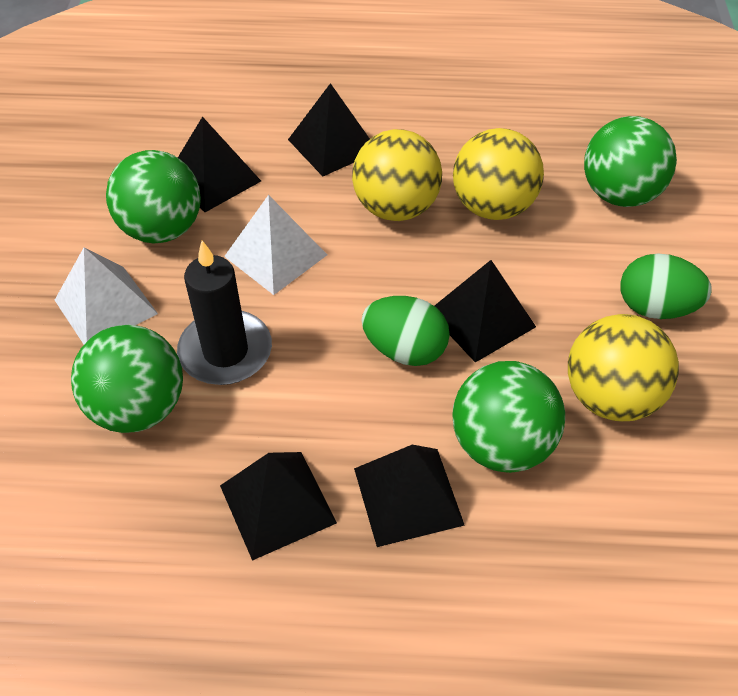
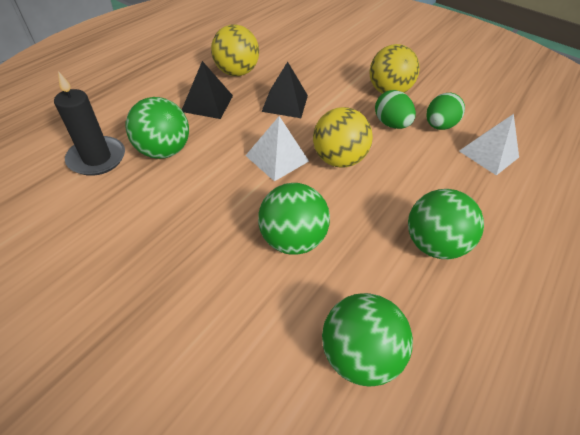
black pyramid: 5 -> 2

